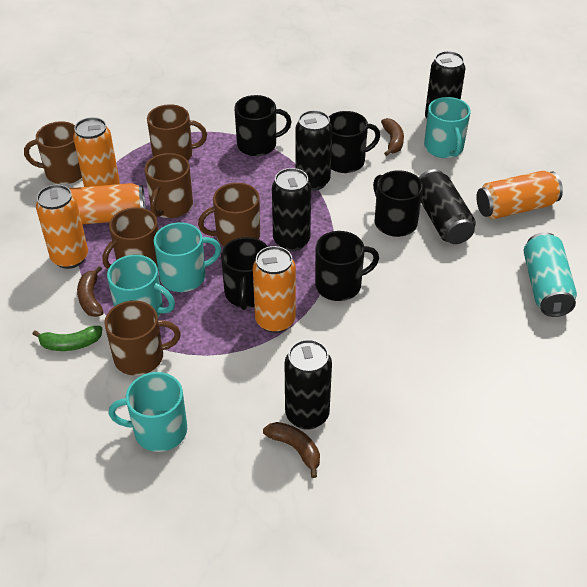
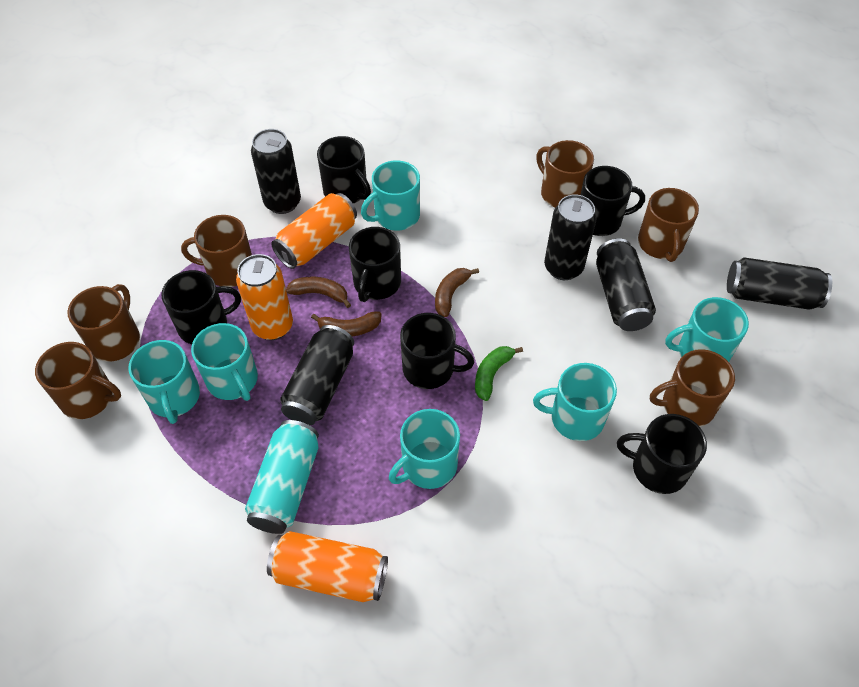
black mug: 5 -> 6
orange can: 5 -> 3
turquoise mug: 4 -> 6

